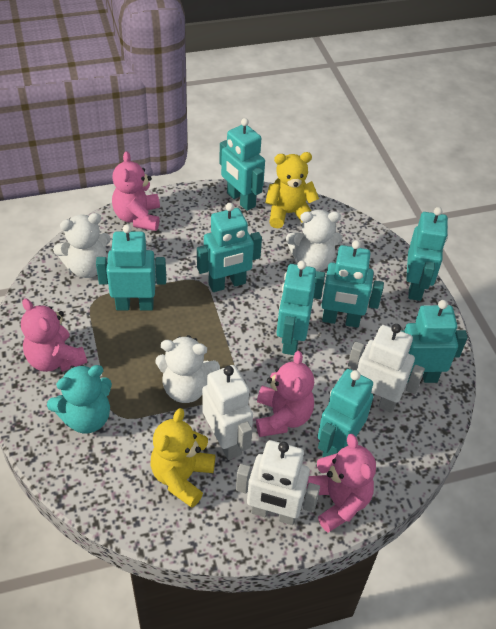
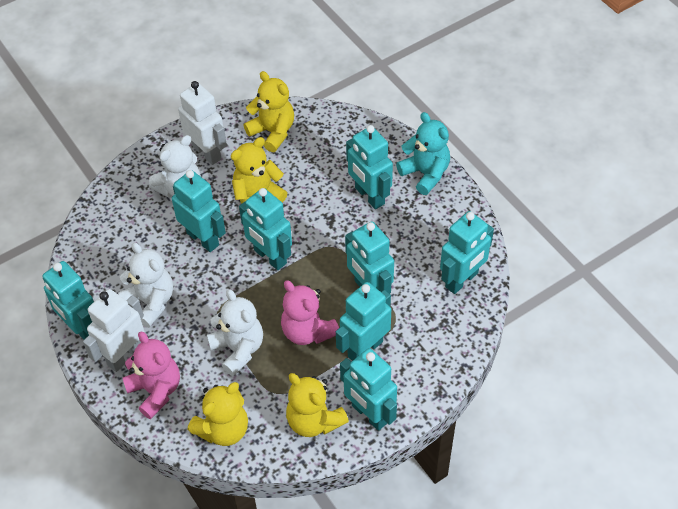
pink teddy bear: 4 -> 2
white robot: 3 -> 2
yellow teddy bear: 2 -> 4

